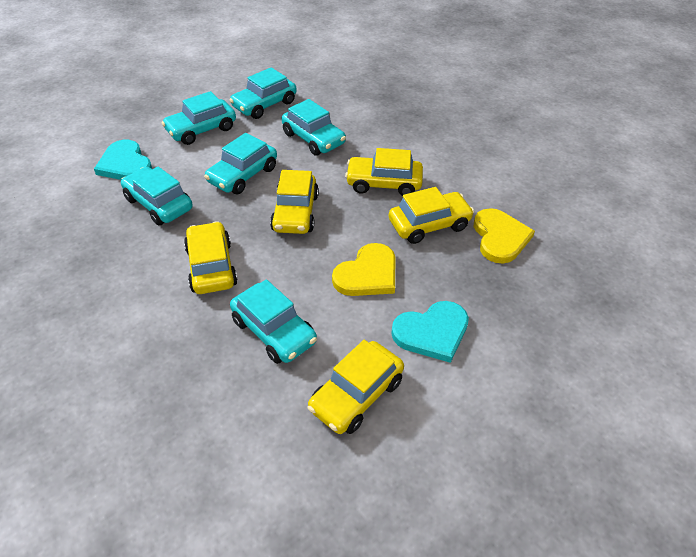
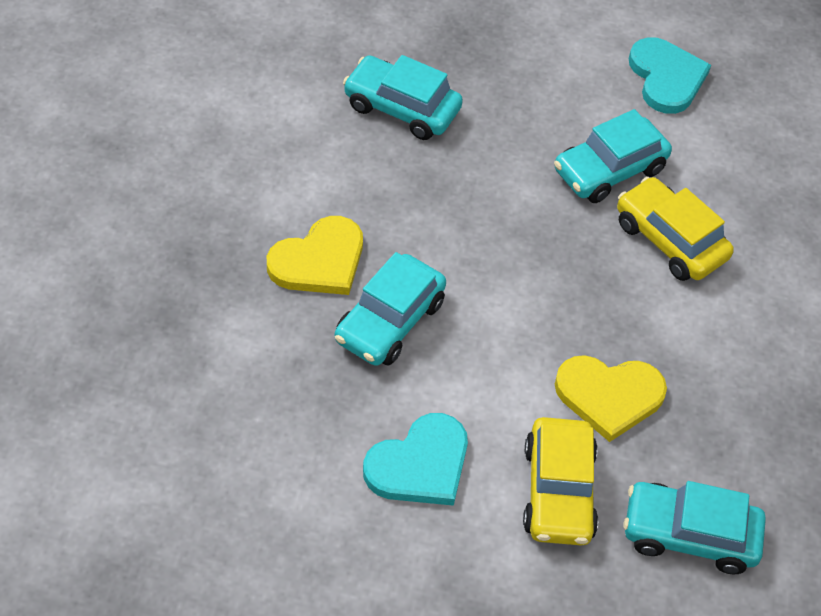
turquoise car: 6 -> 4
yellow car: 5 -> 2

